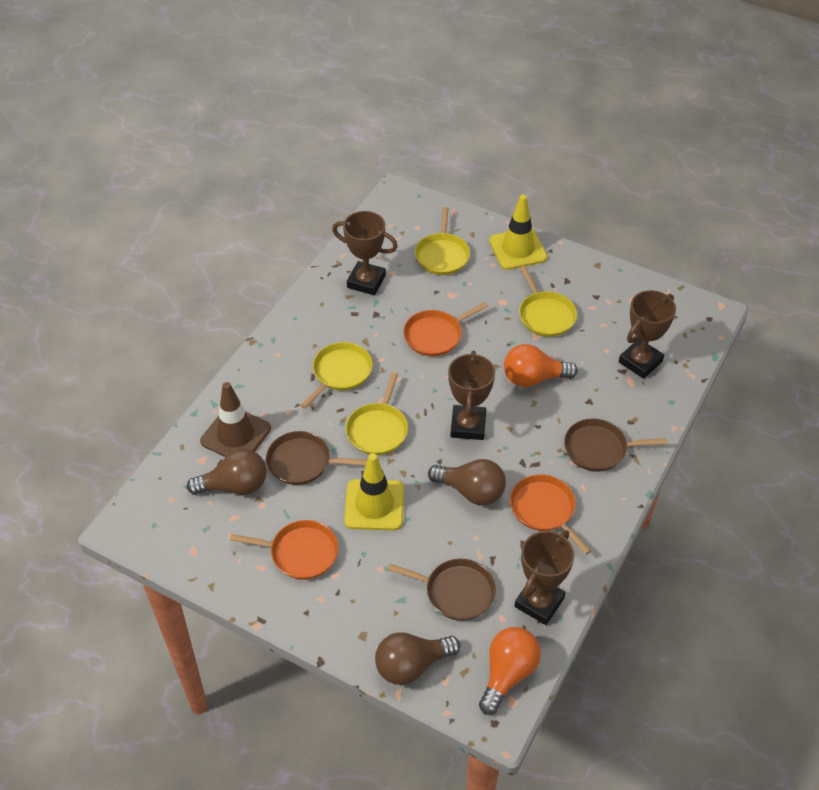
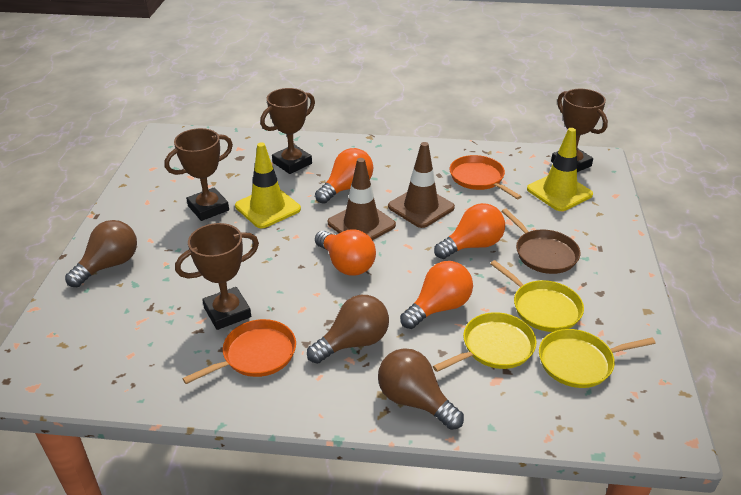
brown pan: 3 -> 1
brown traffic cone: 1 -> 2
orange light bulb: 2 -> 4
orange pan: 3 -> 2
yellow pan: 4 -> 3

